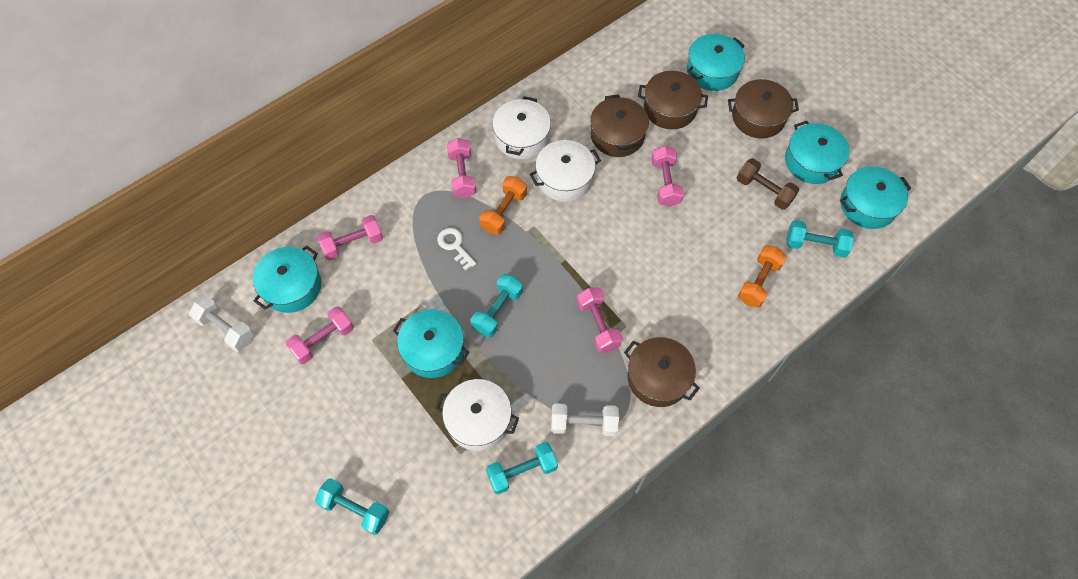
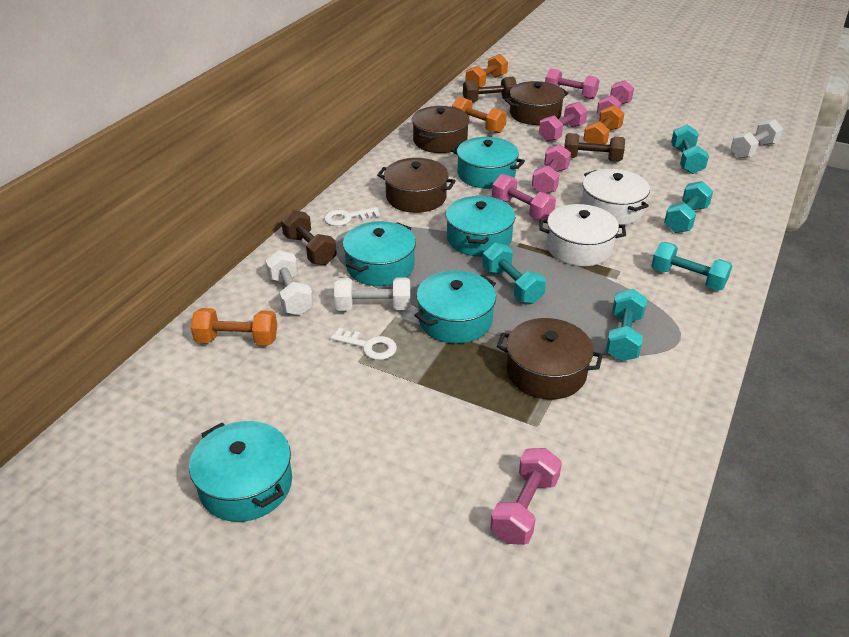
brown dumbbell: 1 -> 3
orange dumbbell: 2 -> 4
pink dumbbell: 5 -> 6
turquoise dumbbell: 4 -> 5
white dumbbell: 2 -> 3
white key: 1 -> 2
white pot: 3 -> 2

